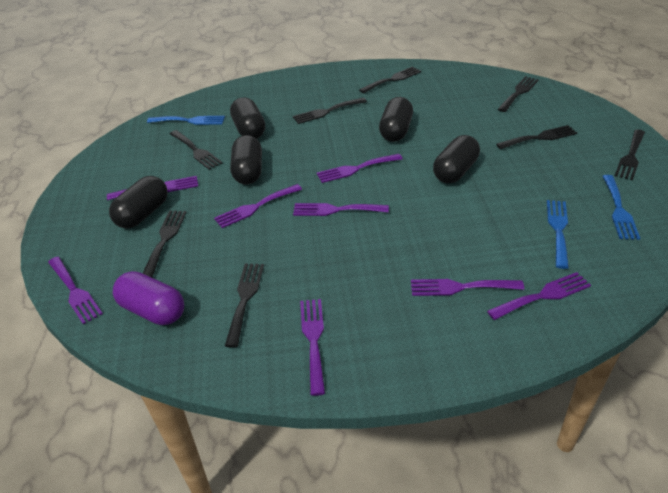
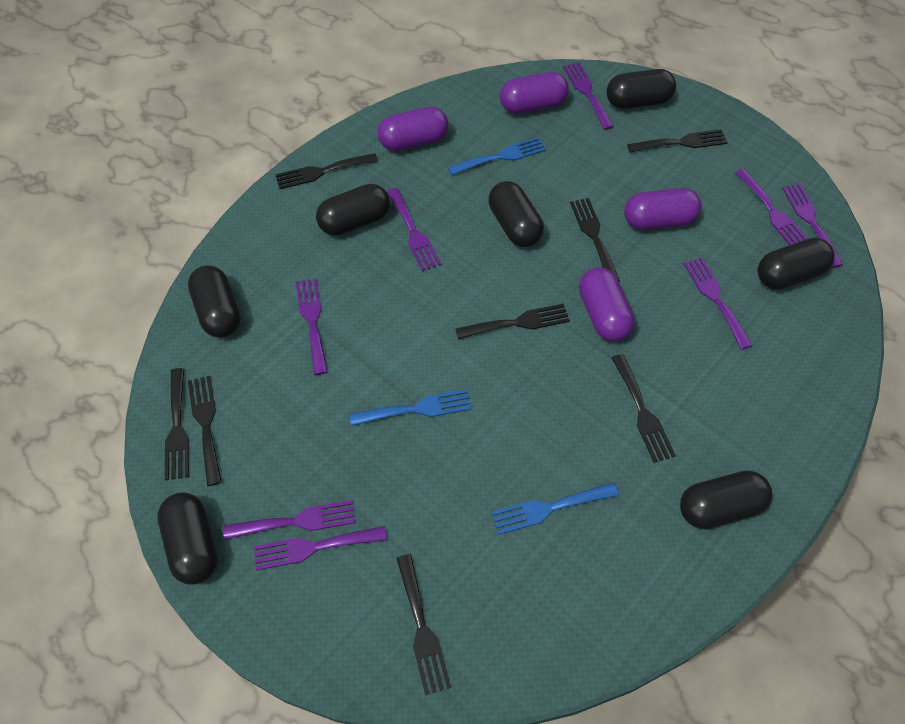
black capsule: 5 -> 7
purple capsule: 1 -> 4

